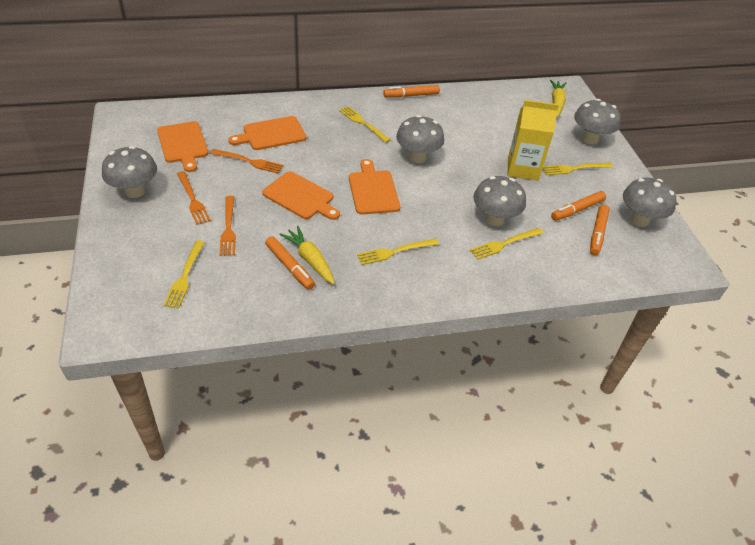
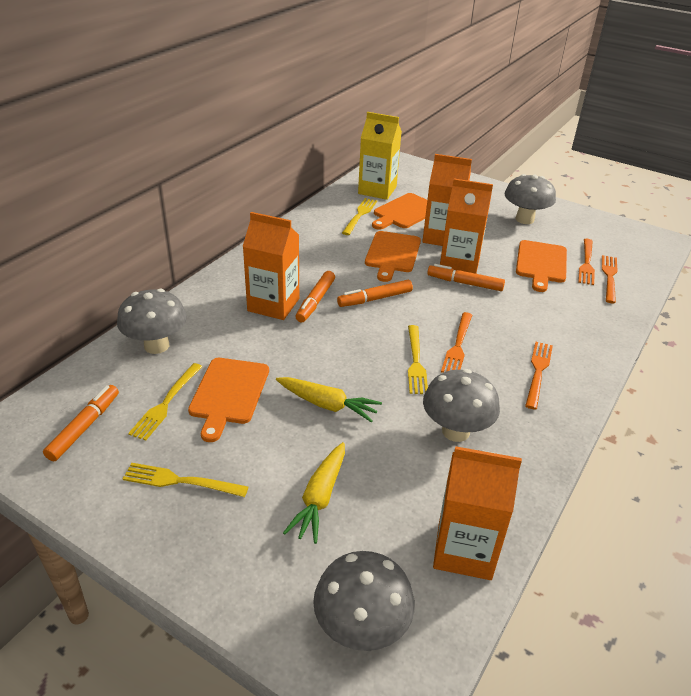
grey mushroom: 5 -> 4
orange carton: 0 -> 4
orange fork: 3 -> 4
yellow fork: 5 -> 4

